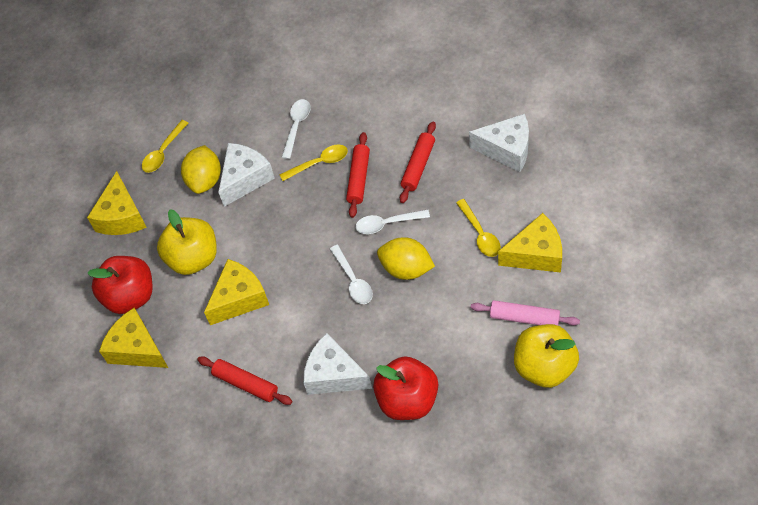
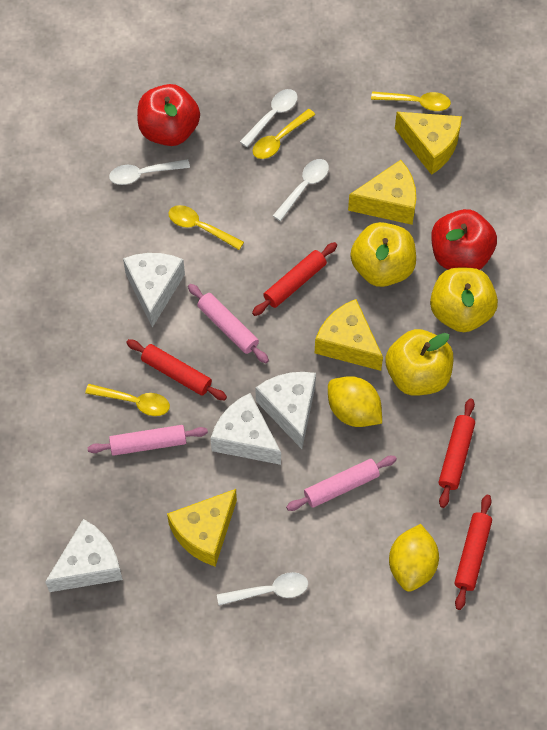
pink rolling pin: 1 -> 3
red rolling pin: 3 -> 4
white cheese: 3 -> 4
white spoon: 3 -> 4
yellow apple: 2 -> 3
yellow spoon: 3 -> 4

